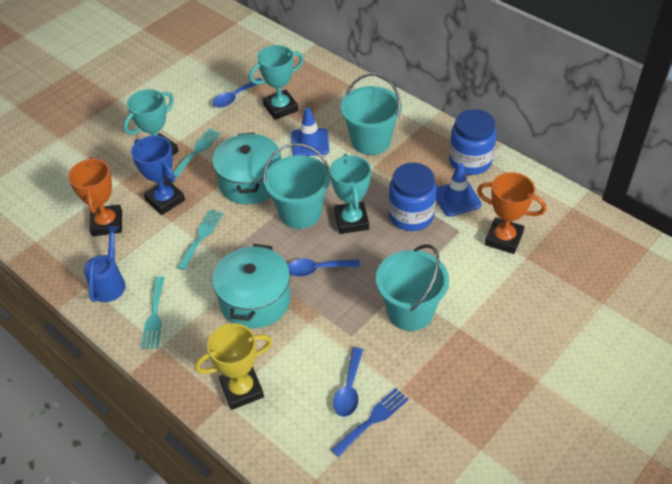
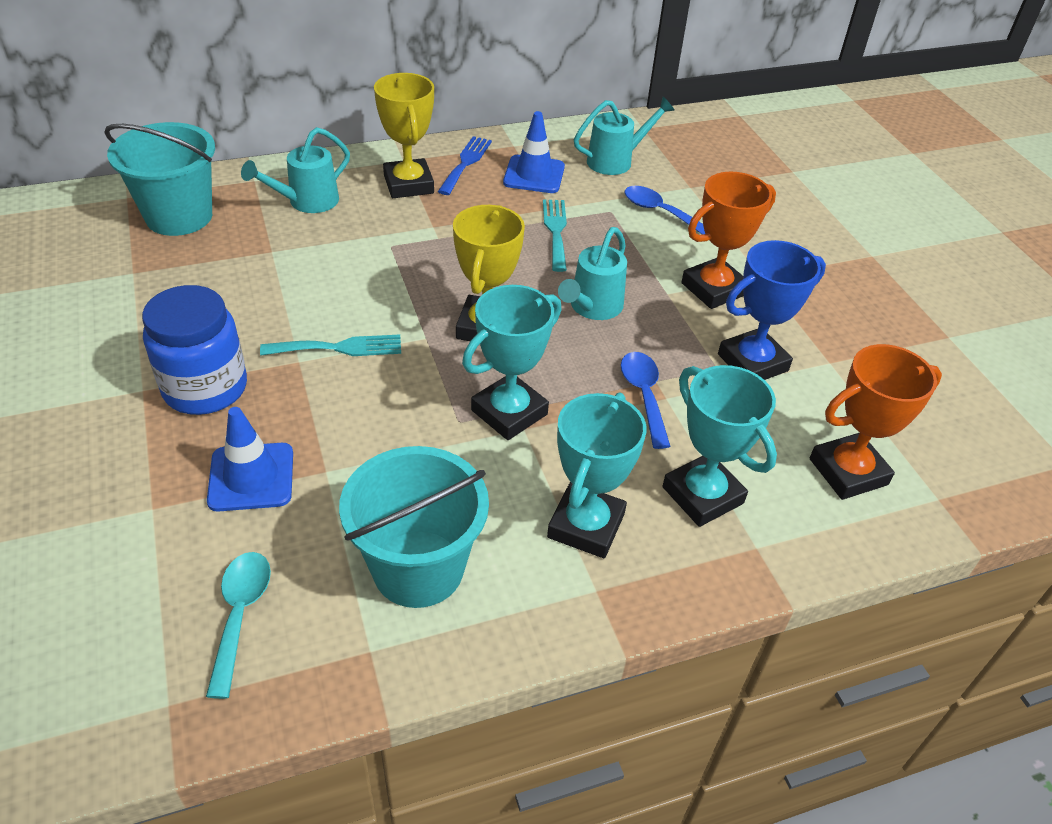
blue jar: 2 -> 1
blue spoon: 3 -> 2
blue watering can: 1 -> 0
turquoise bucket: 3 -> 2
turquoise fork: 3 -> 2
turquoise pot: 2 -> 0
turquoise spoon: 0 -> 1
turquoise watering can: 0 -> 3
yellow trophy: 1 -> 2

